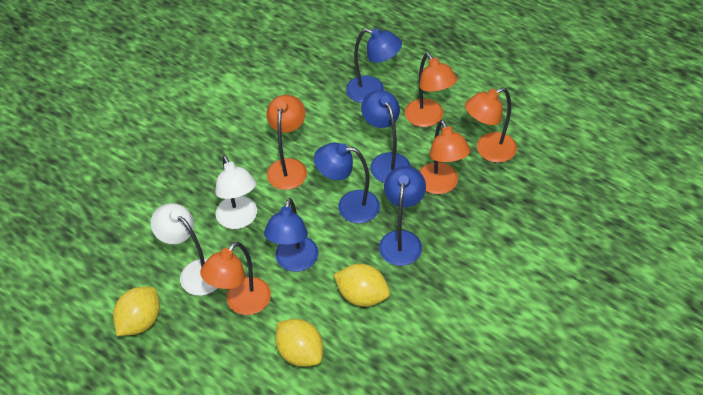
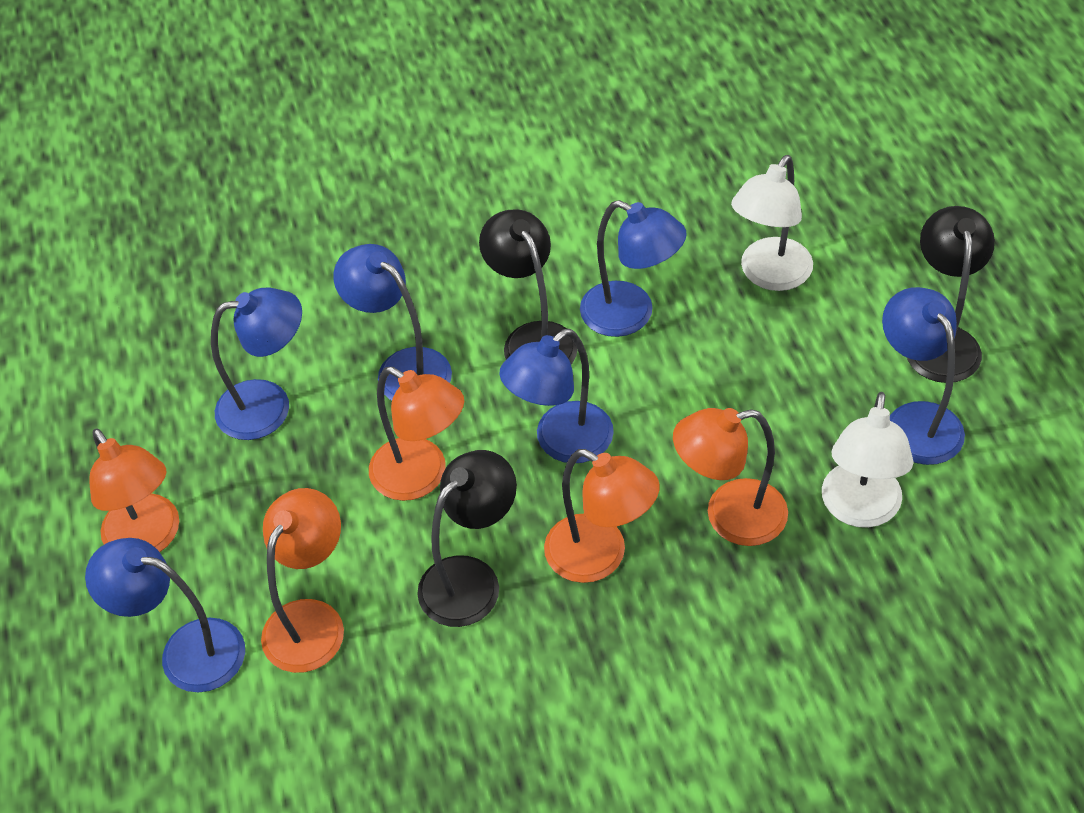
black lamp: 0 -> 3
blue lamp: 5 -> 6
yellow lemon: 3 -> 0

